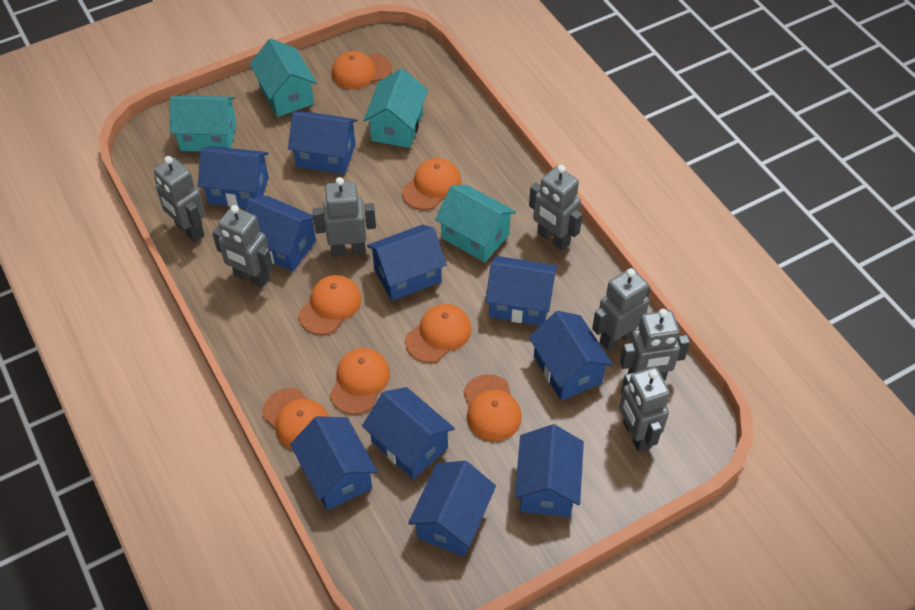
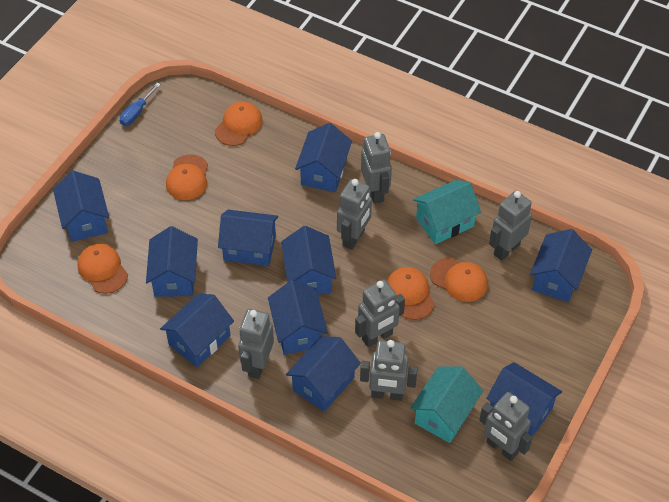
blue screwdriver: 0 -> 1
orange cap: 7 -> 5
turquoise house: 4 -> 2

